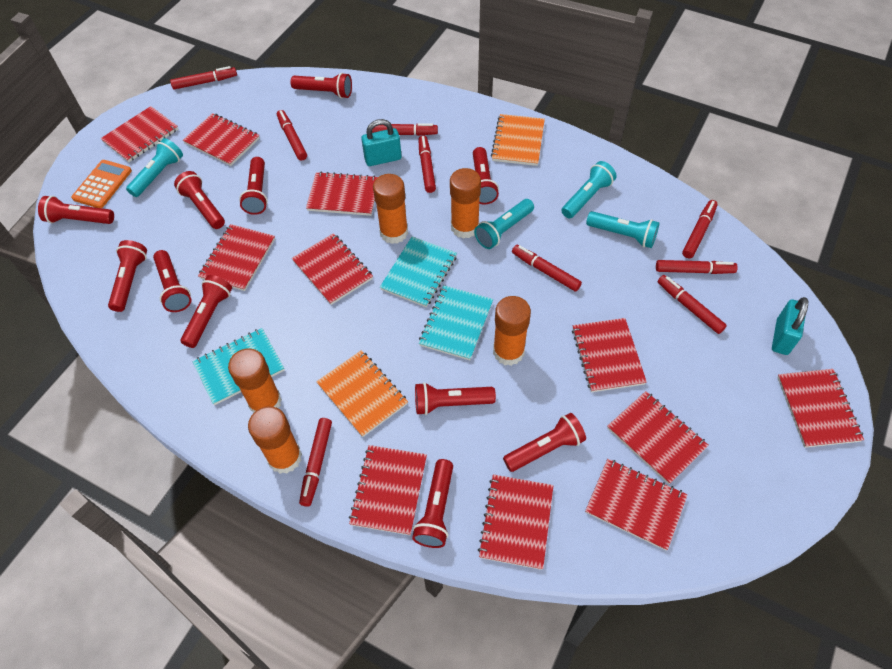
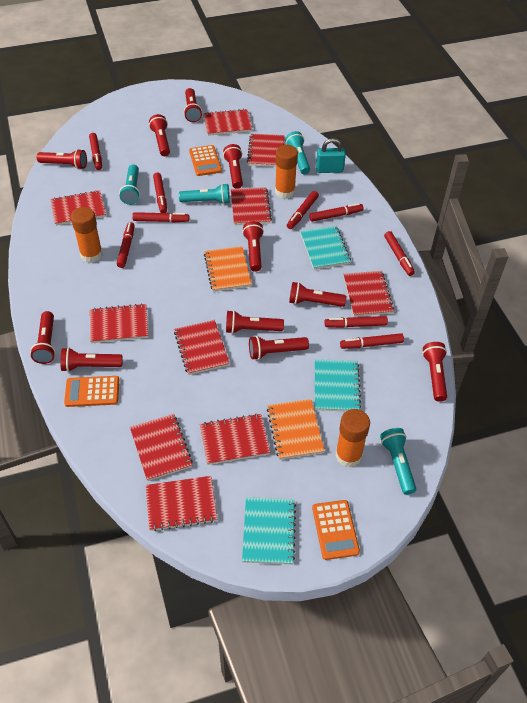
orange calculator: 1 -> 3
orange glue stick: 5 -> 3
red notebook: 11 -> 10
turquoise padlock: 2 -> 1

